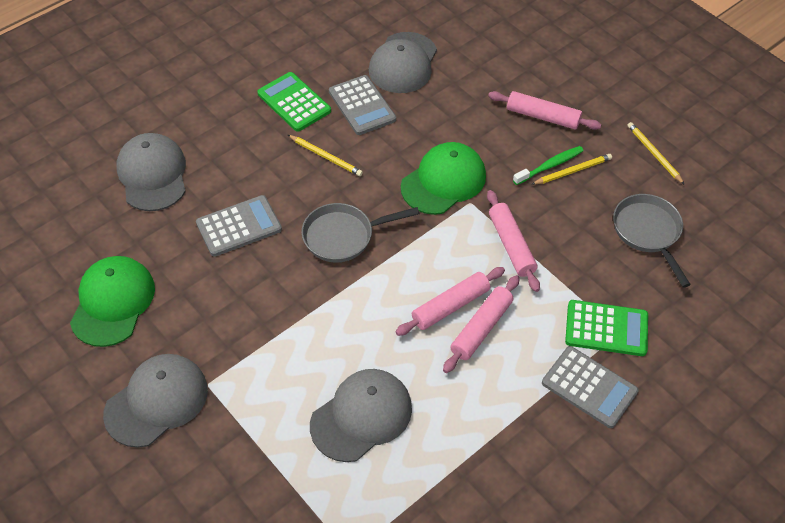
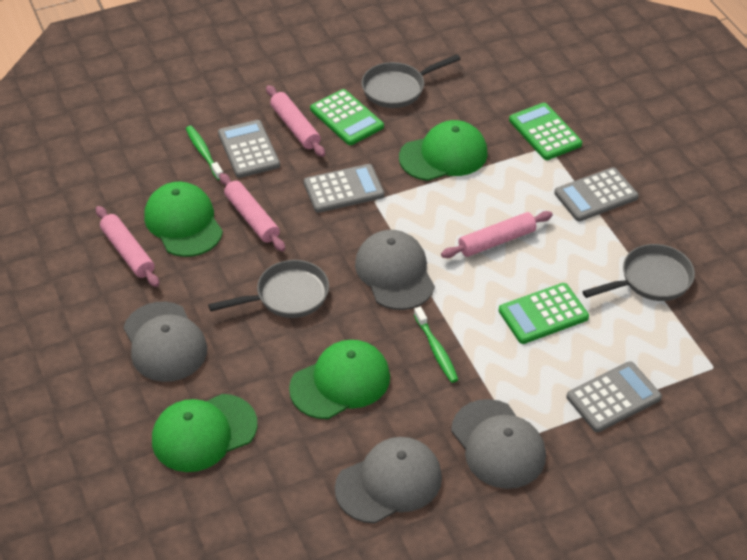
green calculator: 2 -> 3
green cap: 2 -> 4
green toothbrush: 1 -> 2
grey calculator: 3 -> 4
grey pan: 2 -> 3
yellow pencil: 3 -> 0

